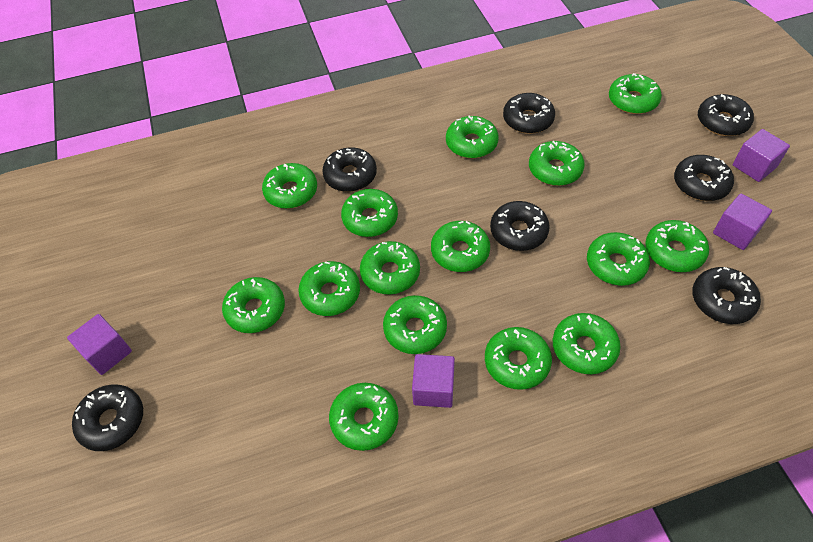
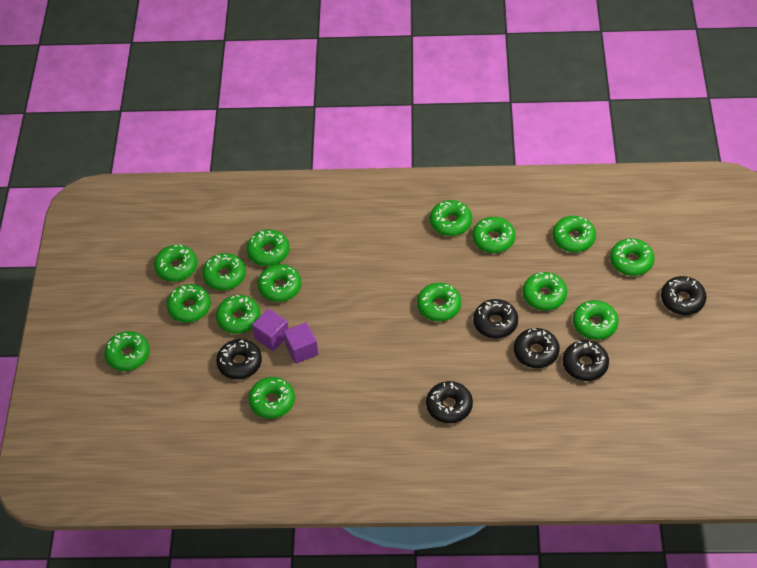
black donut: 7 -> 6
purple cube: 4 -> 2

